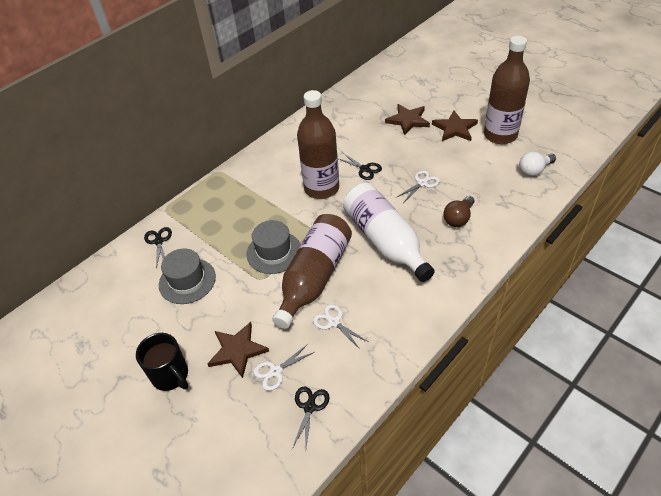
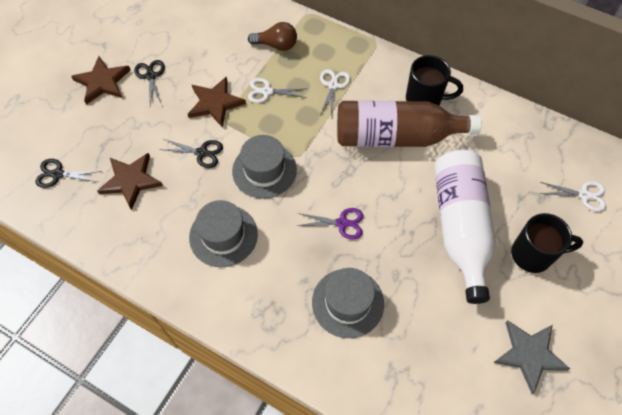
black mug: 1 -> 2
brown bottle: 3 -> 1
grey hat: 2 -> 3
grey star: 0 -> 1
purple scissors: 0 -> 1
white light bulb: 1 -> 0

